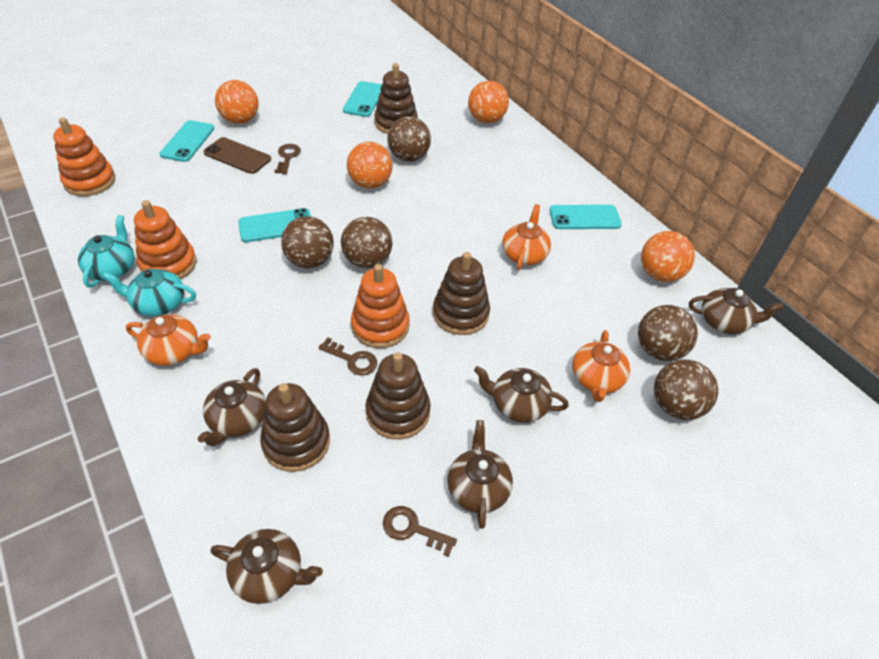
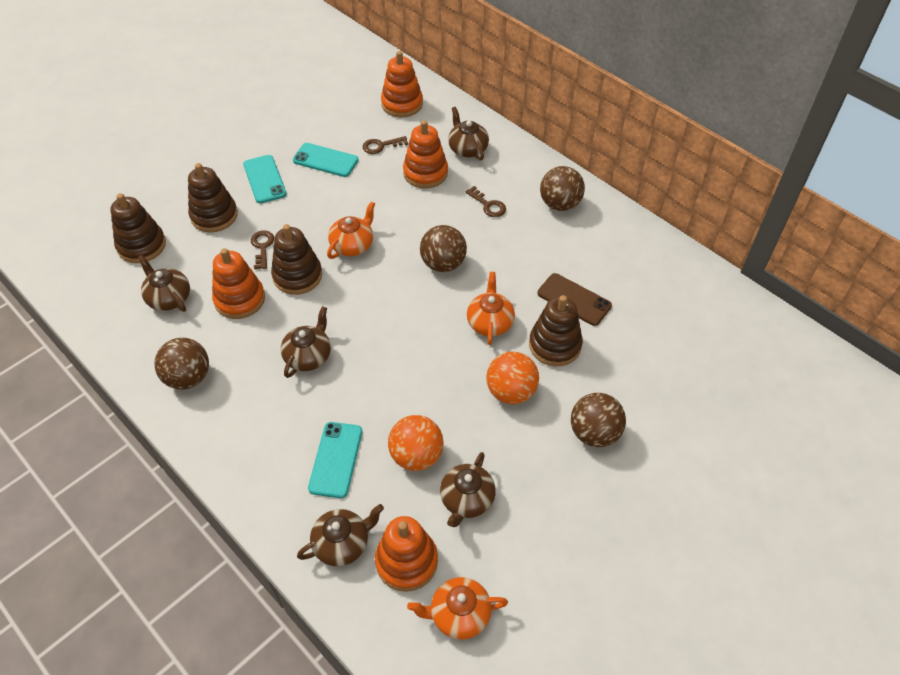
brown ball: 5 -> 4
orange ball: 4 -> 2
orange stacking toy: 3 -> 4
turquoise phone: 4 -> 3
turquoise teapot: 2 -> 0

